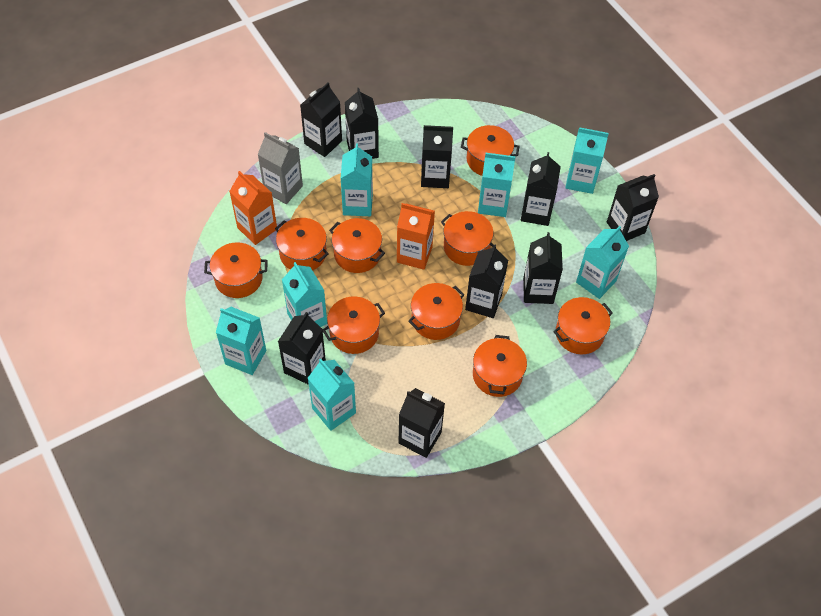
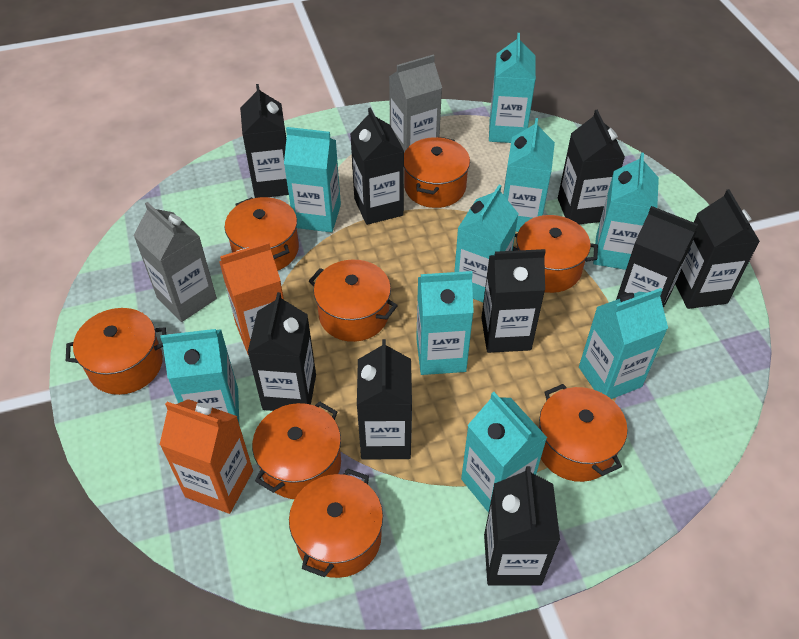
grey carton: 1 -> 2
orange pot: 9 -> 8
turquoise carton: 7 -> 9

